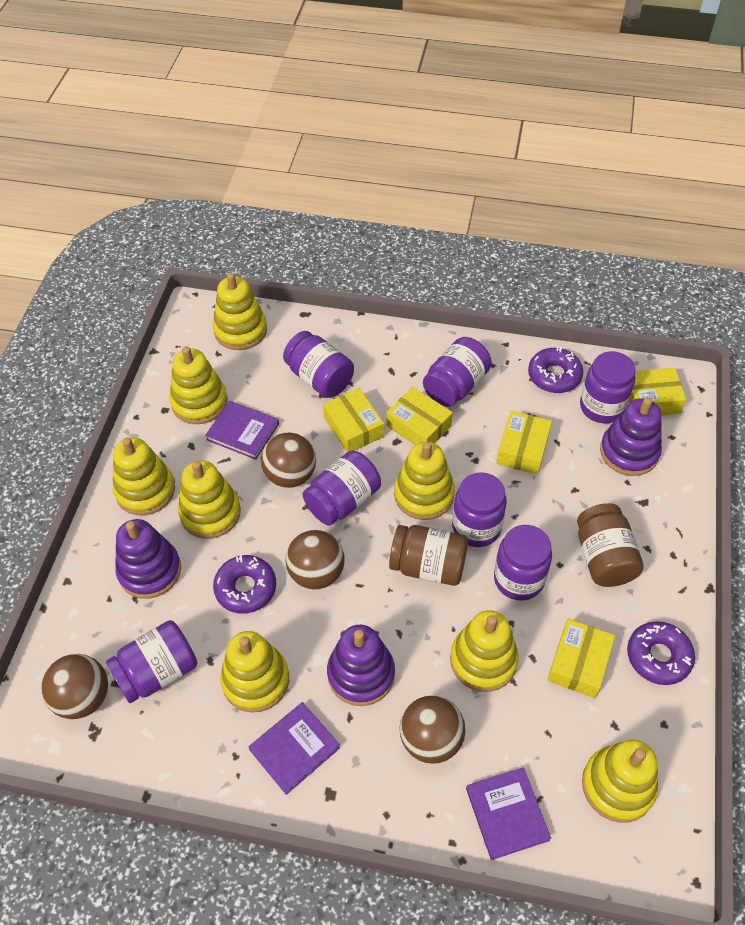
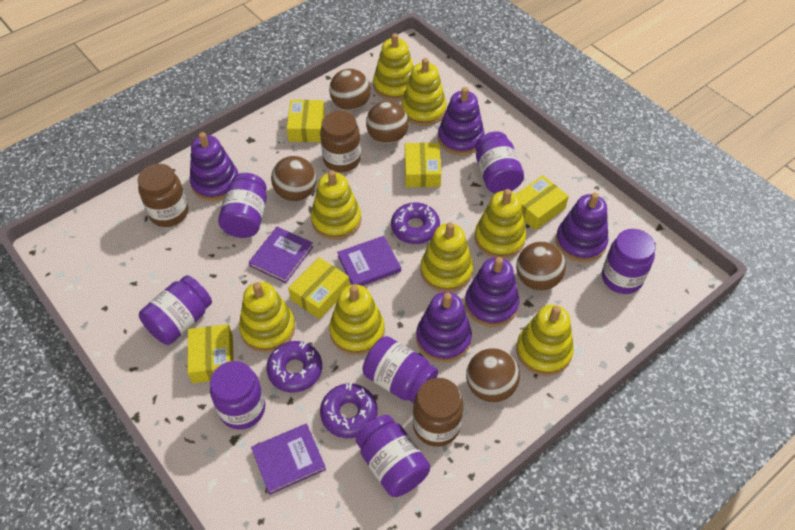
brown ball: 4 -> 5
brown jar: 2 -> 3
purple stacking toy: 3 -> 5

